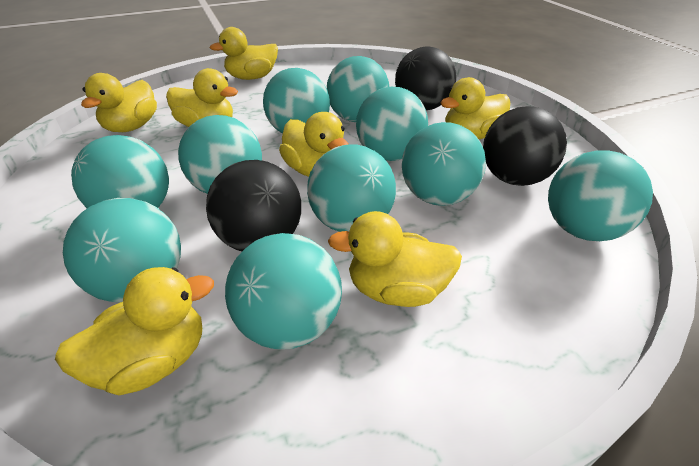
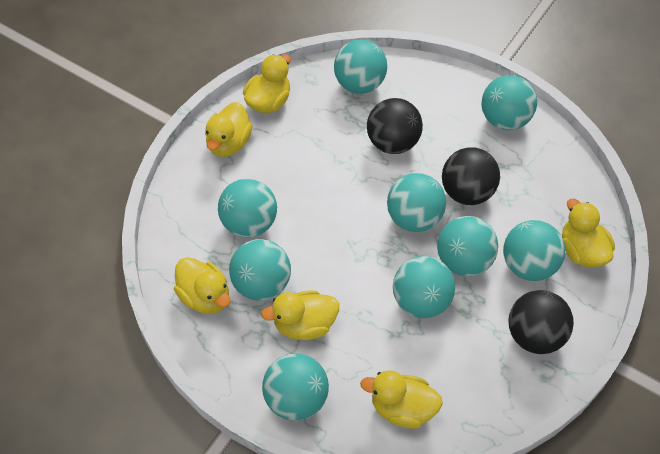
turquoise ball: 10 -> 9
yellow duck: 7 -> 6

